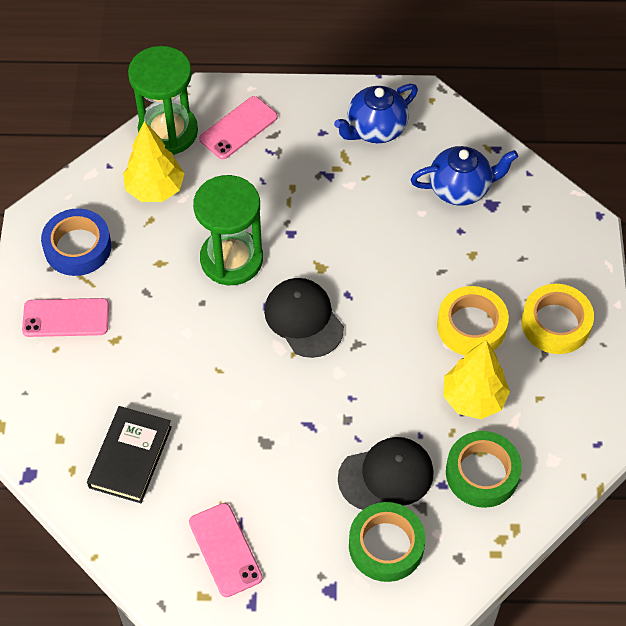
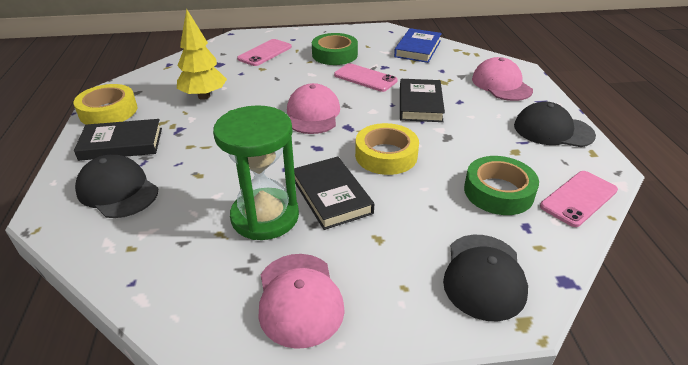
black book: 1 -> 3
black cap: 2 -> 3
blue book: 0 -> 1
blue tape: 1 -> 0
blue teapot: 2 -> 0
green hourglass: 2 -> 1
pink cap: 0 -> 3
yellow tree: 2 -> 1

